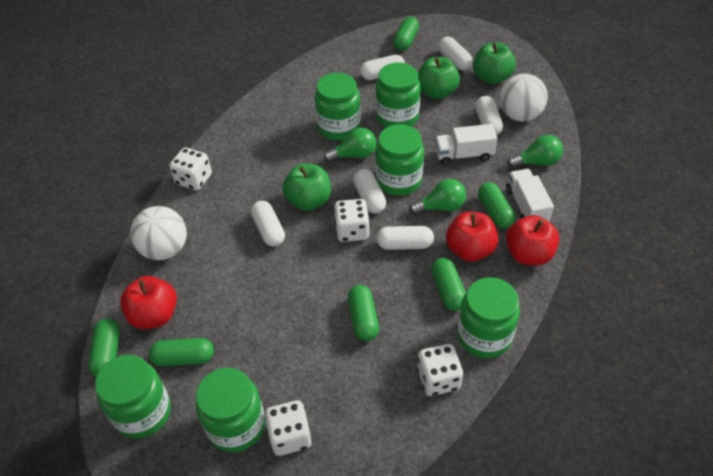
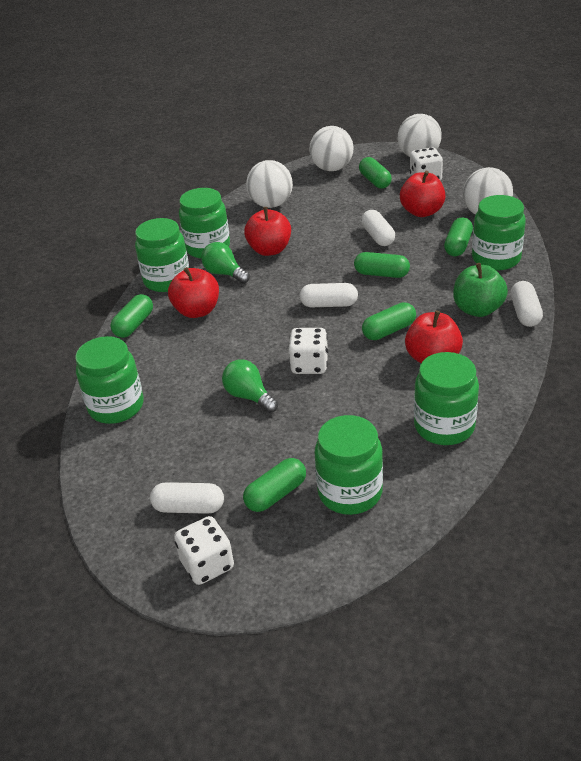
green apple: 3 -> 1
green light bulb: 3 -> 2
red apple: 3 -> 4
white ball: 2 -> 4
white capsule: 6 -> 4
white dice: 4 -> 3
white truck: 2 -> 0

